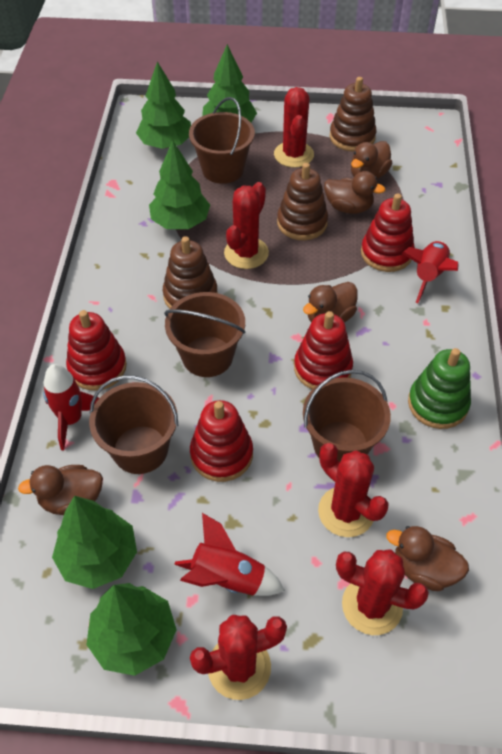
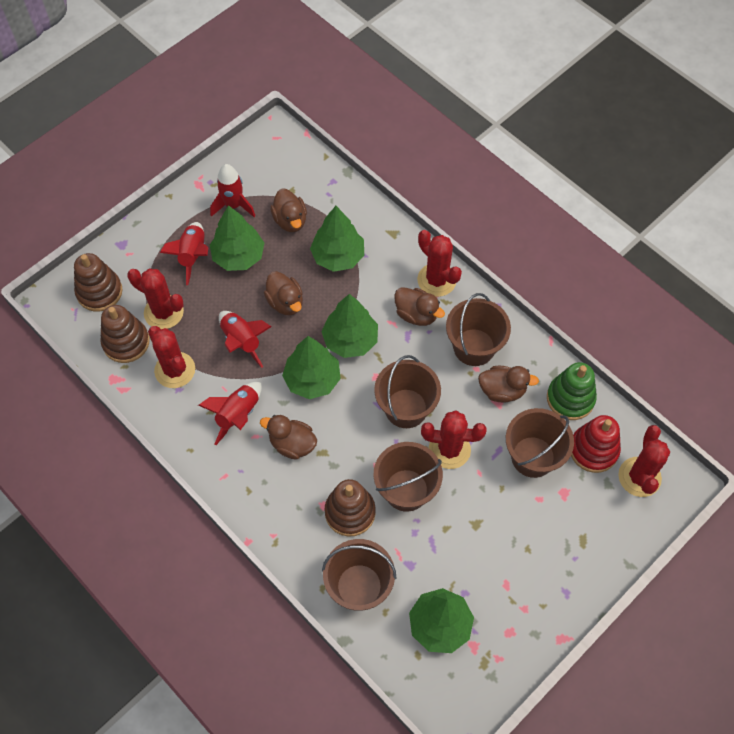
brown bucket: 4 -> 5
red rocket: 3 -> 4
red stacking toy: 4 -> 1

